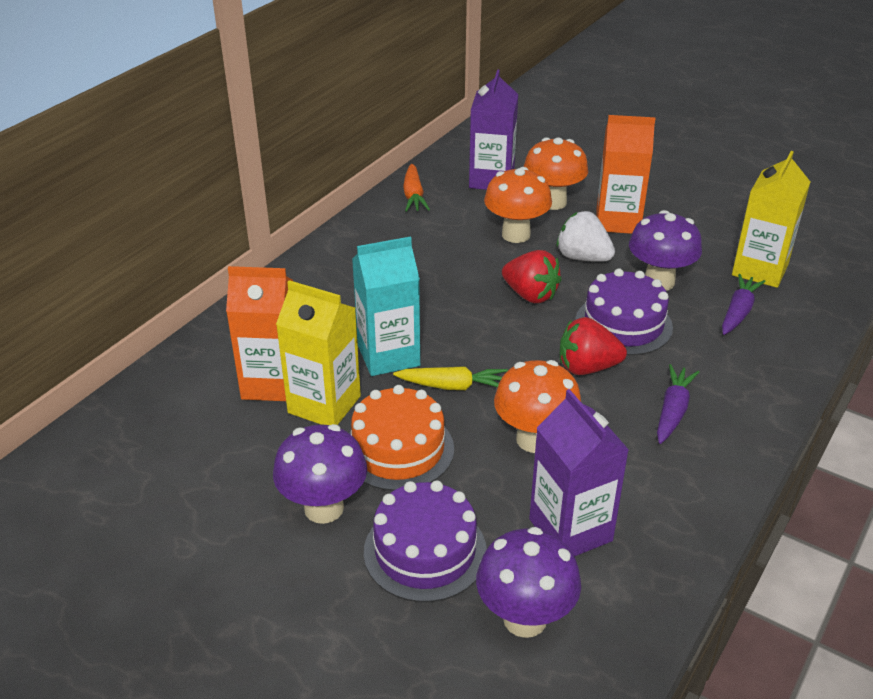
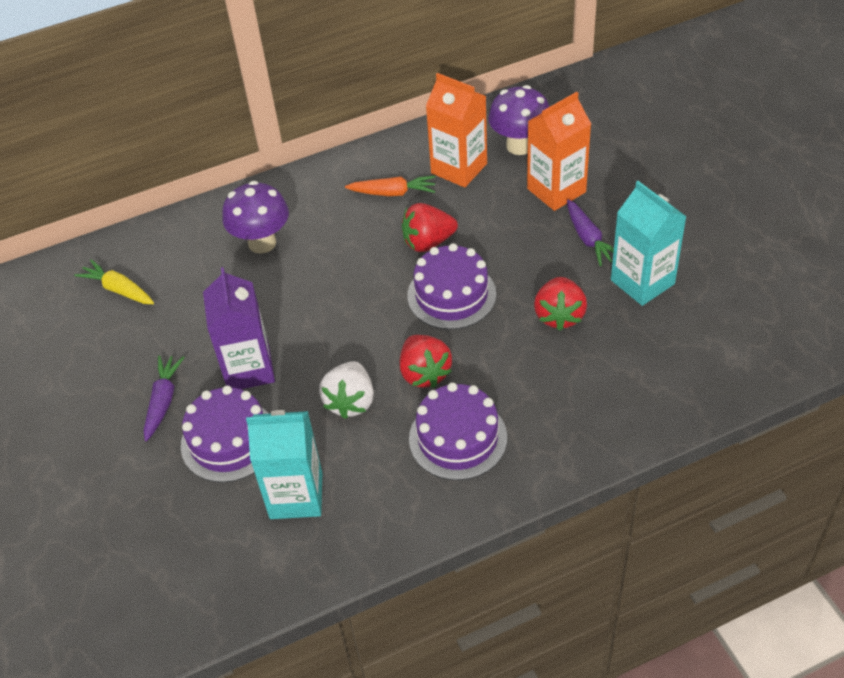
orange cake: 1 -> 0
orange mushroom: 3 -> 0
purple cake: 2 -> 3
purple carton: 2 -> 1
purple mushroom: 3 -> 2
red strawberry: 2 -> 3
turquoise carton: 1 -> 2
yellow carton: 2 -> 0

